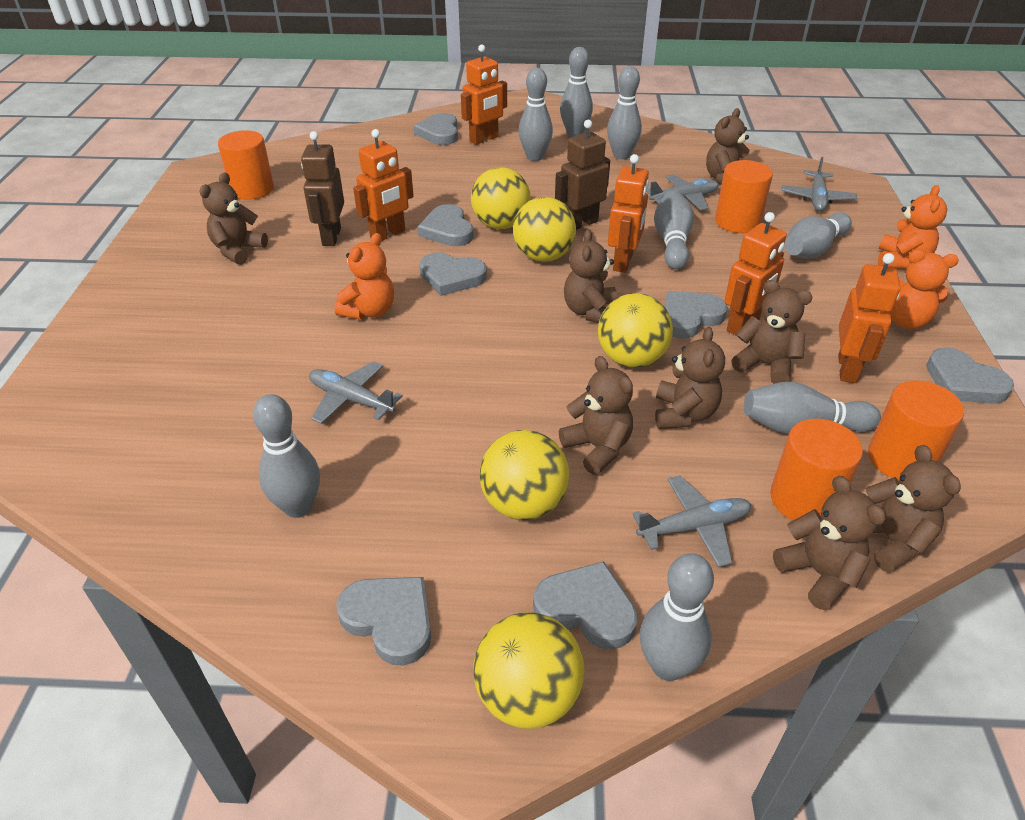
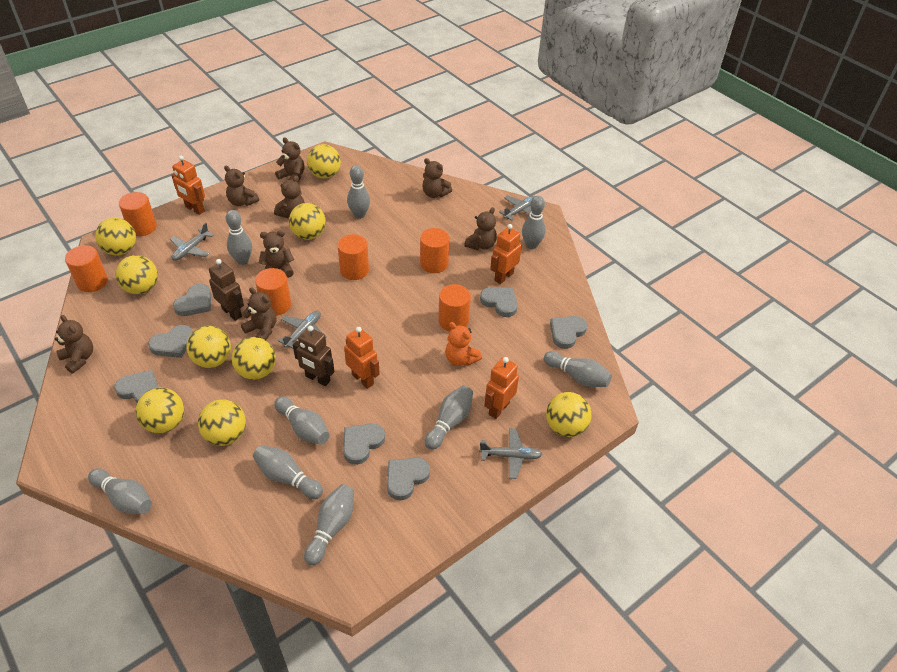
grey bowling pin: 8 -> 9
orange cylinder: 4 -> 6
orange robot: 5 -> 4
orange teddy bear: 3 -> 1
yellow ball: 5 -> 9

